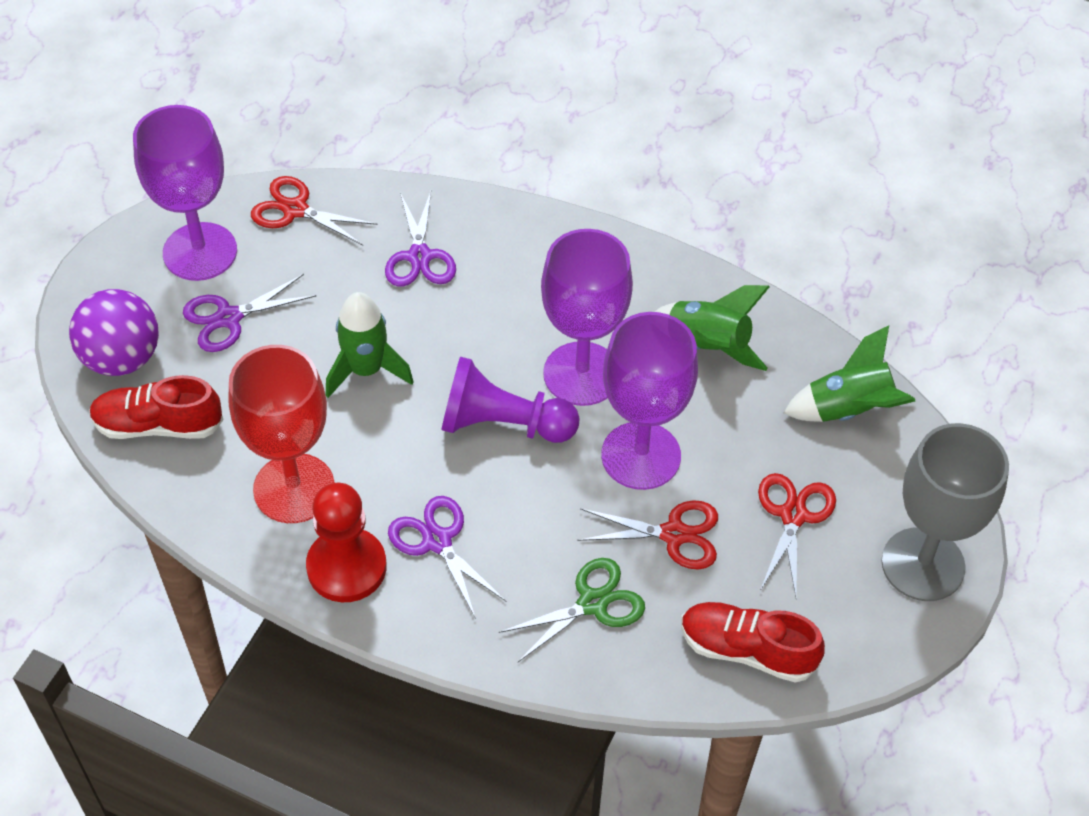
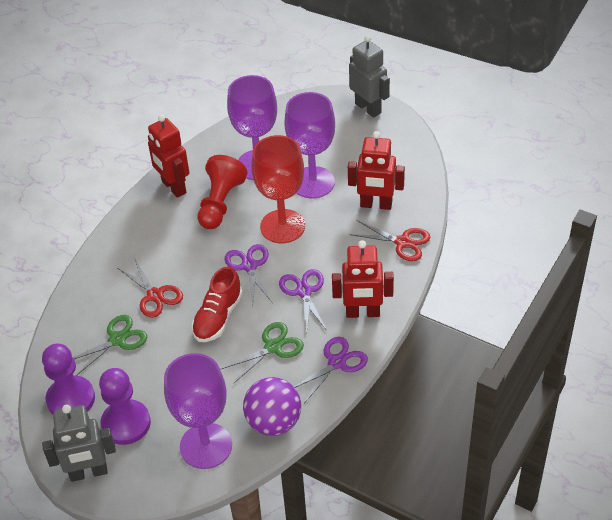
green rocket: 3 -> 0
green scissors: 1 -> 2
grey goblet: 1 -> 0
grey robot: 0 -> 2
purple pawn: 1 -> 2
red robot: 0 -> 3
red scissors: 3 -> 2
red shoe: 2 -> 1

